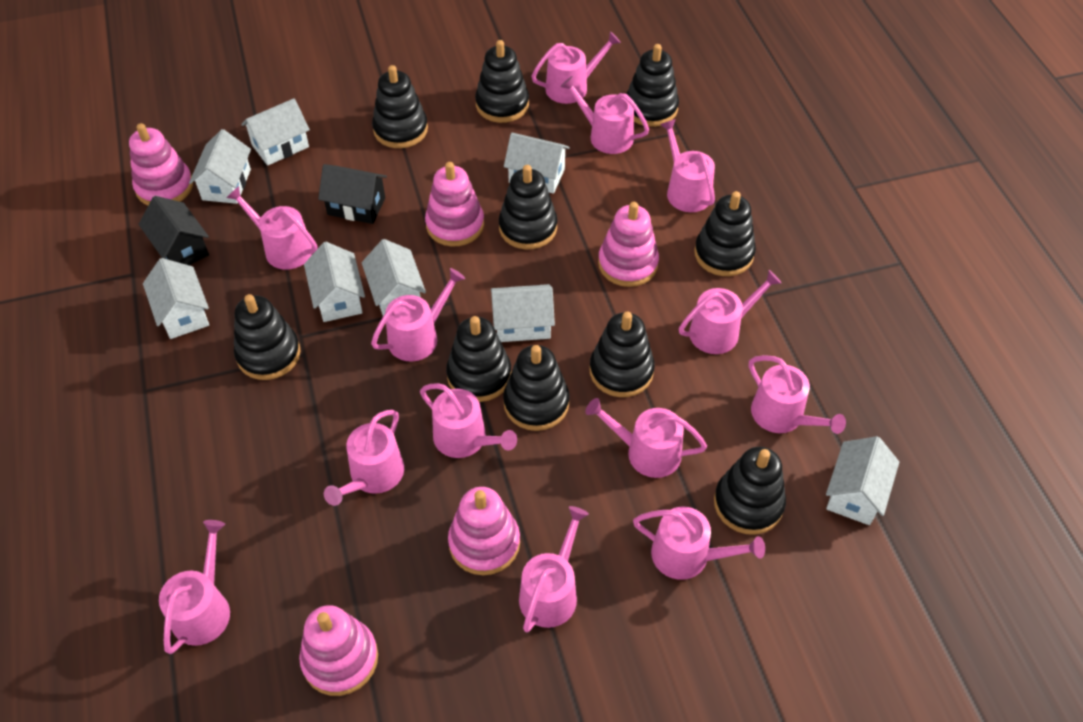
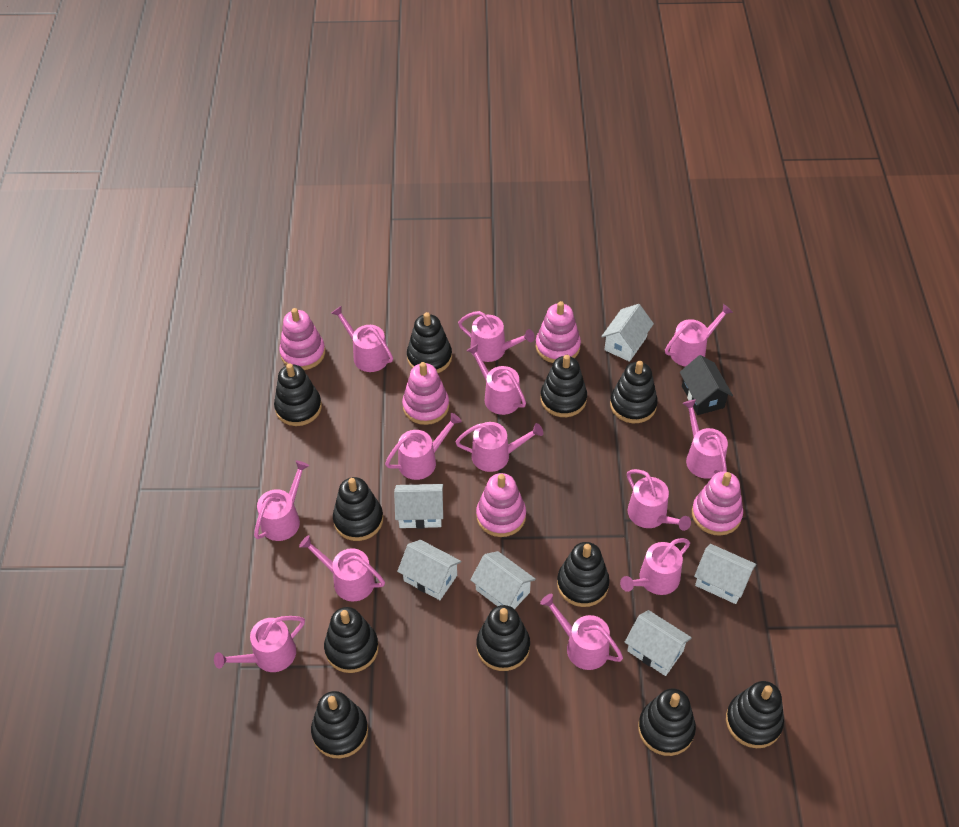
black house: 2 -> 1
black stacking toy: 10 -> 11
white house: 8 -> 6

